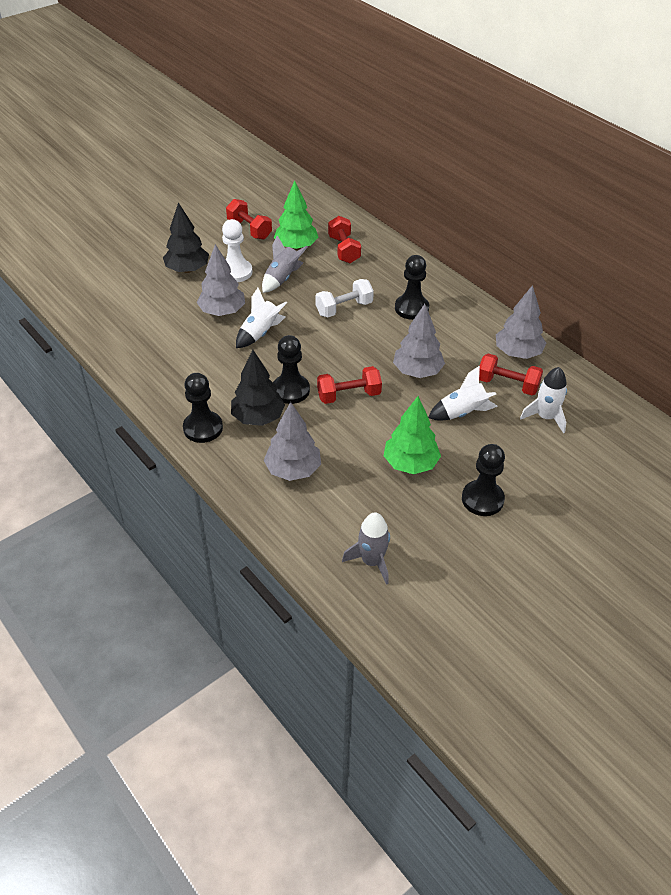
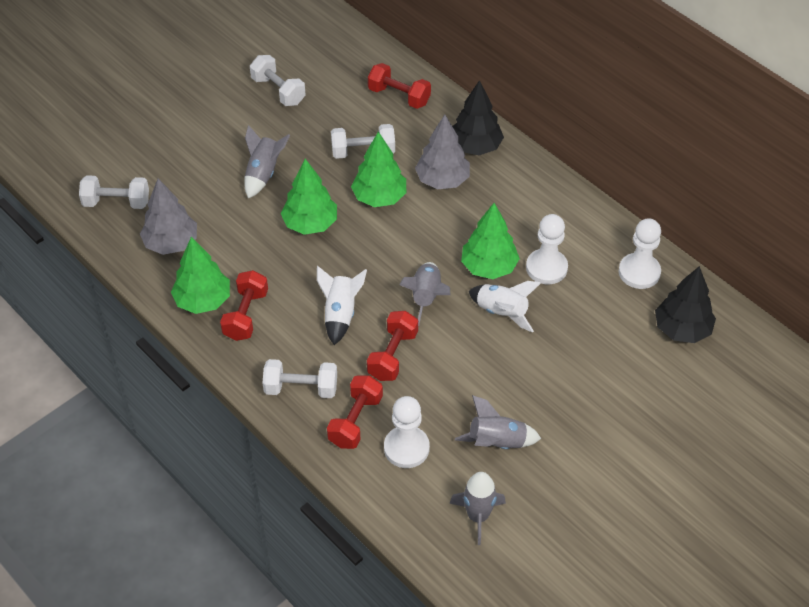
black pawn: 4 -> 0
green tree: 2 -> 4
grey rocket: 2 -> 4
grey tree: 4 -> 2
white dumbbell: 1 -> 4
white pawn: 1 -> 3
white rocket: 3 -> 2

